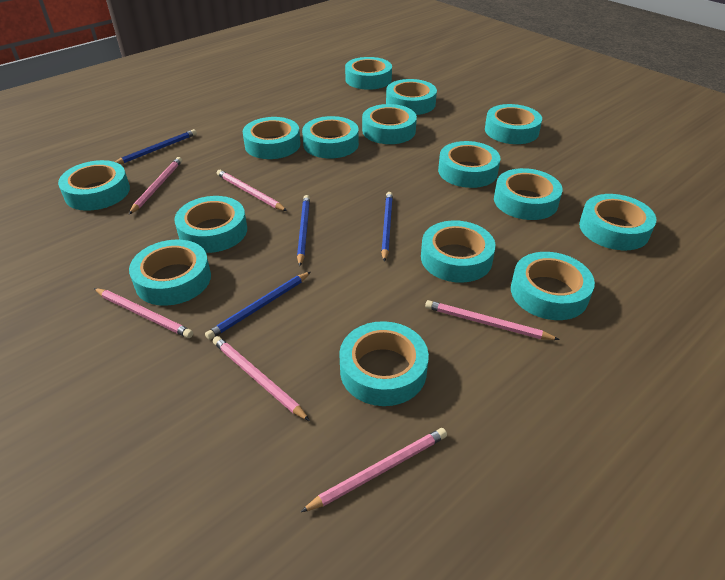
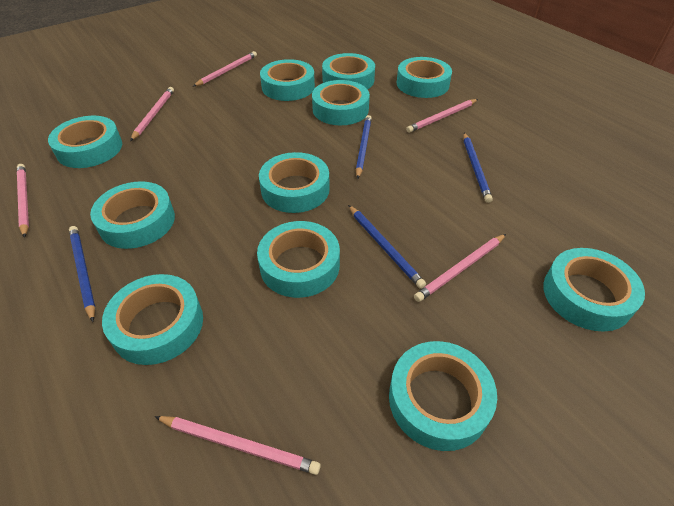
turquoise tape: 15 -> 11

